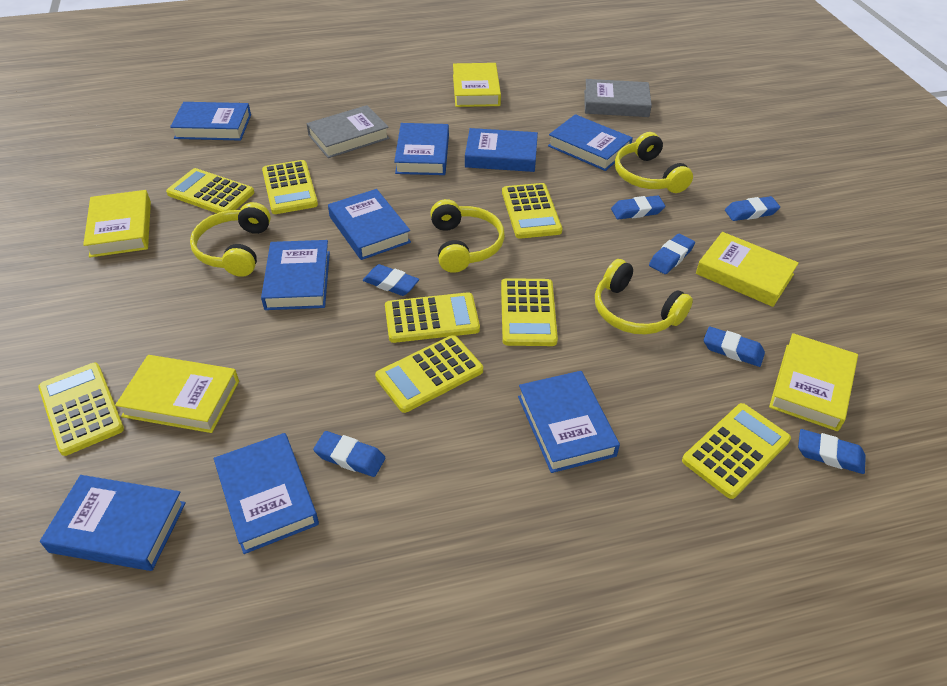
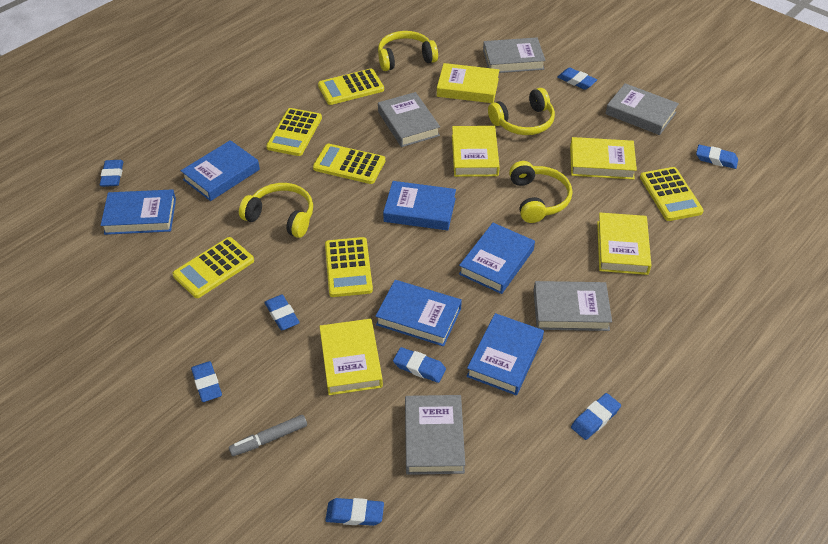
blue book: 9 -> 6
blue eraser: 7 -> 8
grey book: 2 -> 5
grey marker: 0 -> 1
yellow calculator: 8 -> 6

